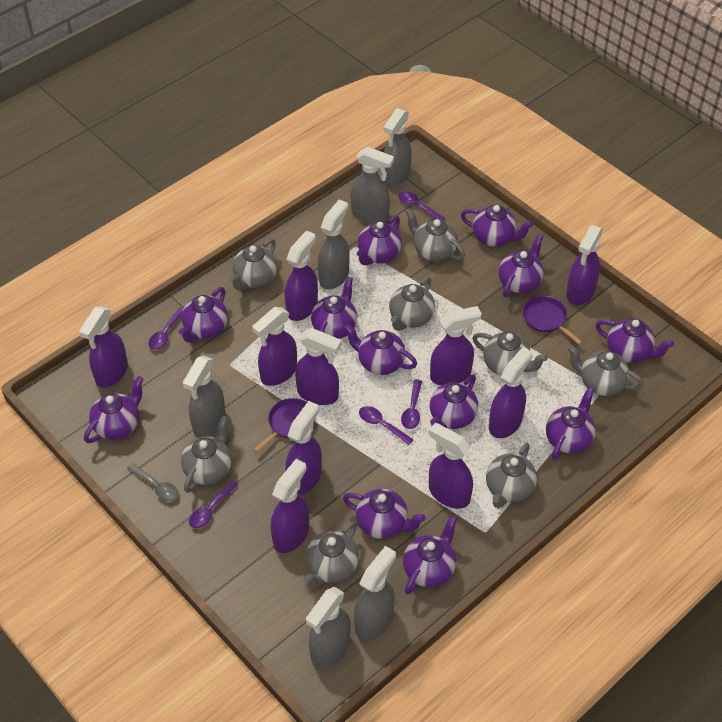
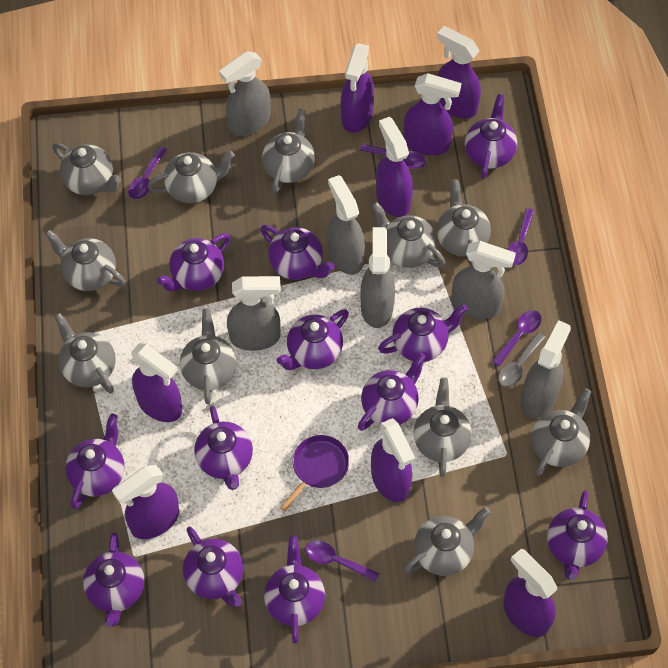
grey teapot: 8 -> 11
purple pan: 2 -> 1
purple spray bottle: 10 -> 8

